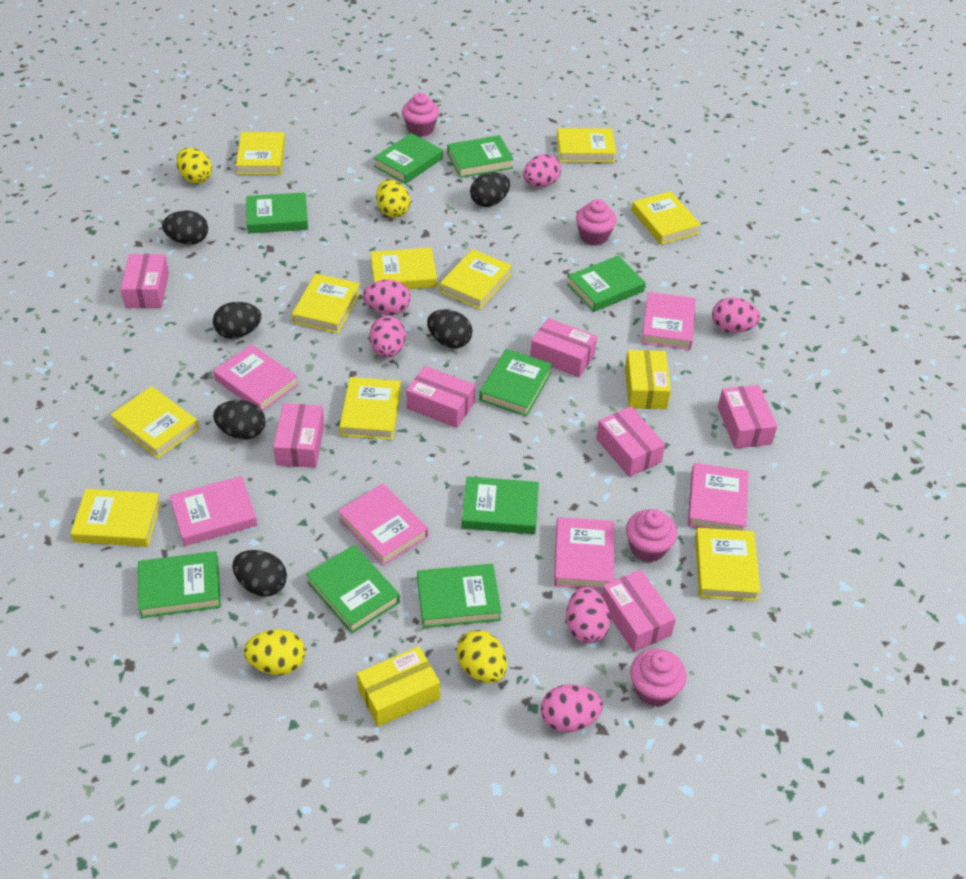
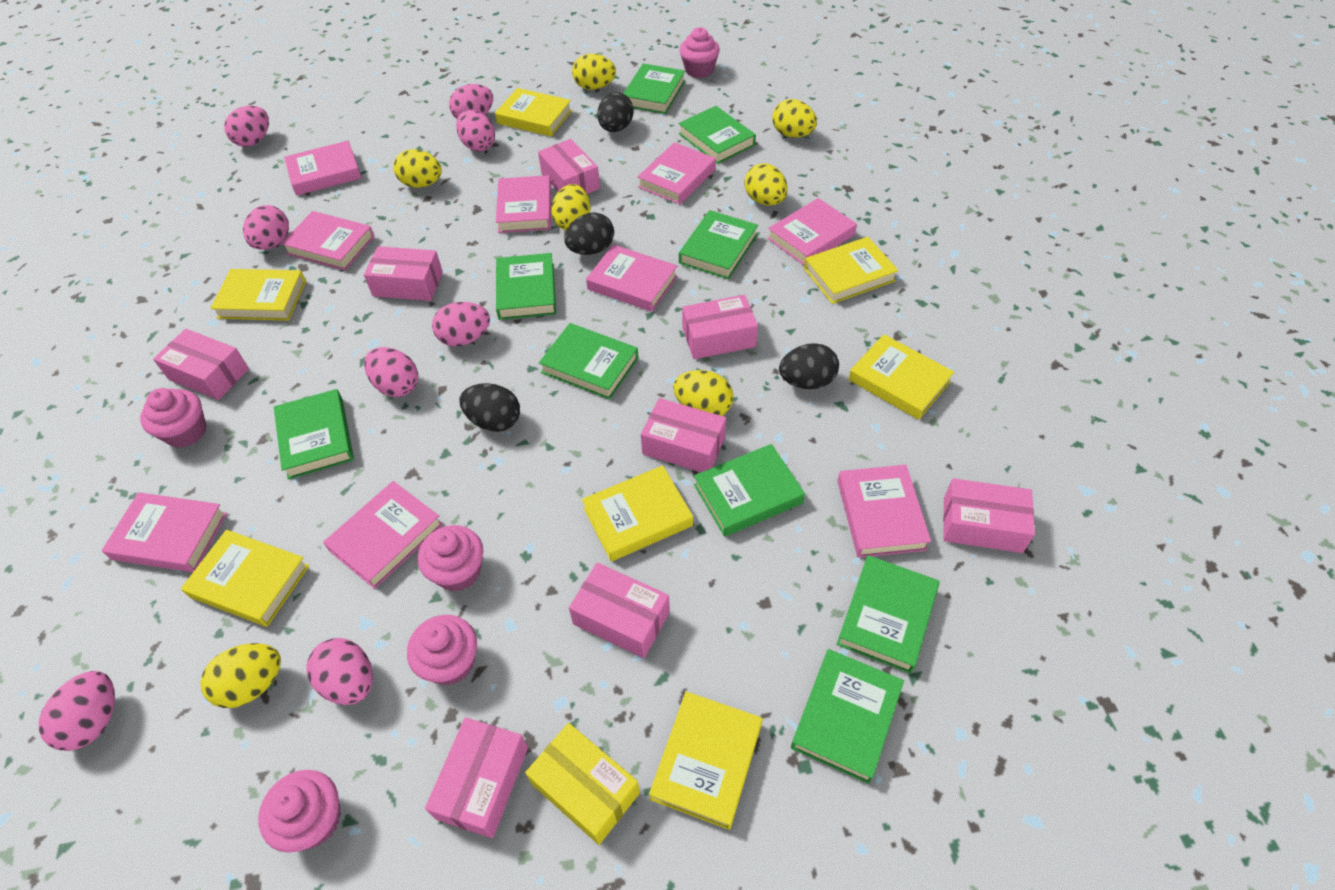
black egg: 6 -> 4
pink book: 6 -> 9
pink box: 7 -> 8
pink cupcake: 4 -> 5
pink egg: 6 -> 8
yellow book: 10 -> 7
yellow box: 2 -> 1
yellow egg: 4 -> 7

